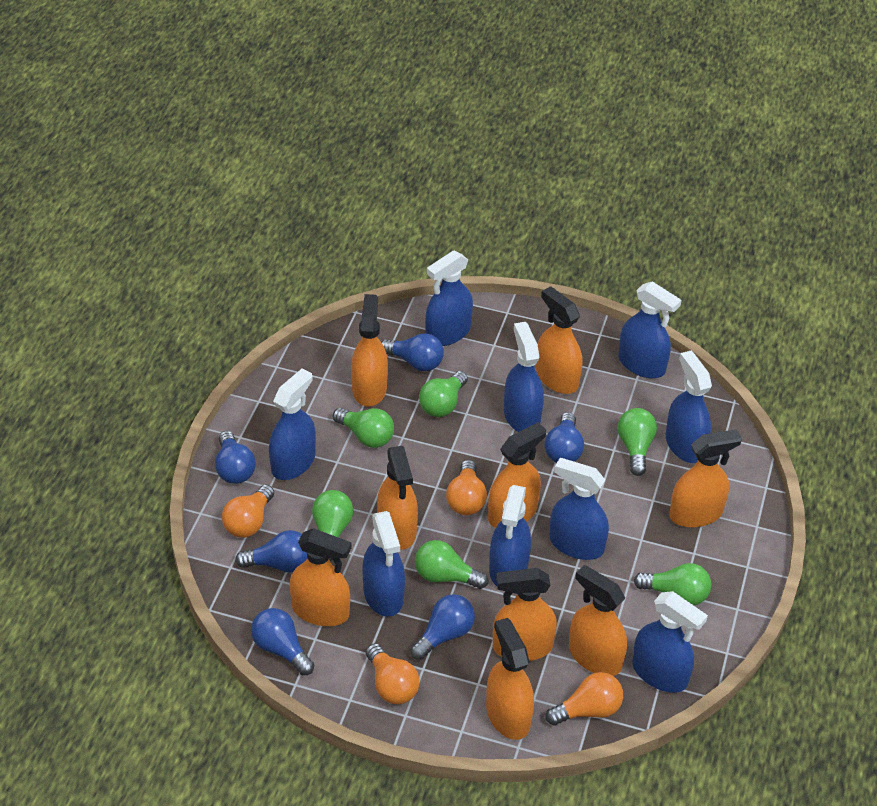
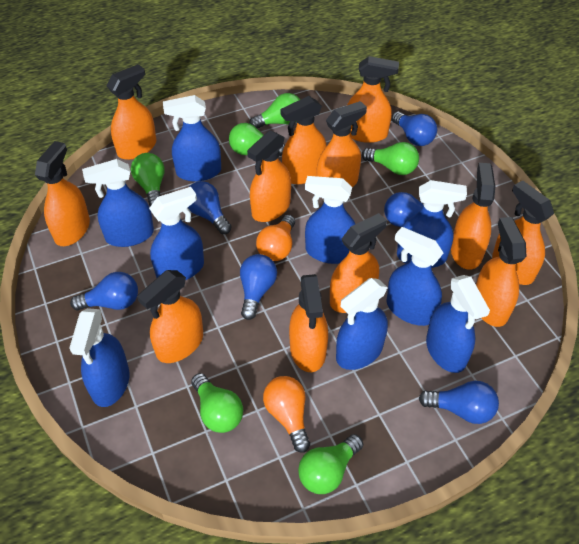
orange light bulb: 4 -> 2
orange spray bottle: 9 -> 12

